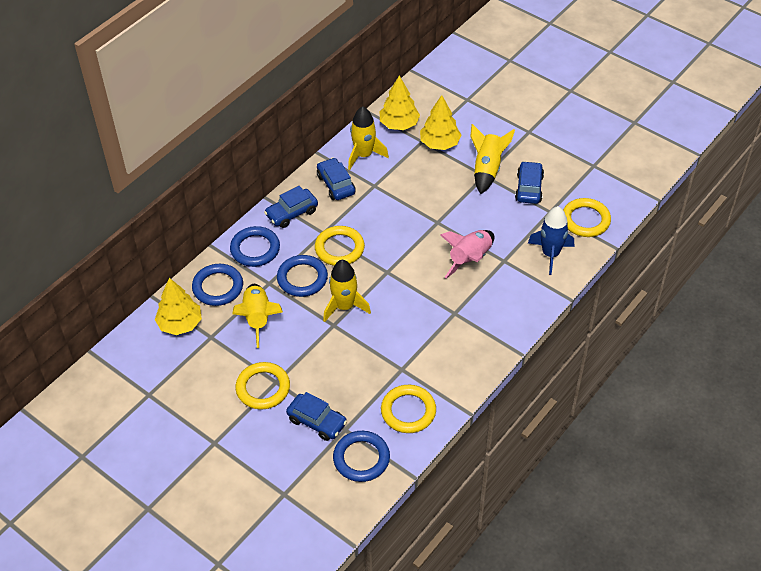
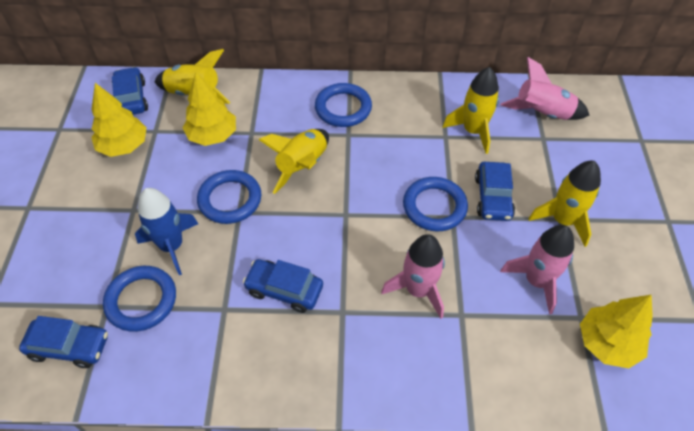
pink rocket: 1 -> 3
yellow ring: 4 -> 0

